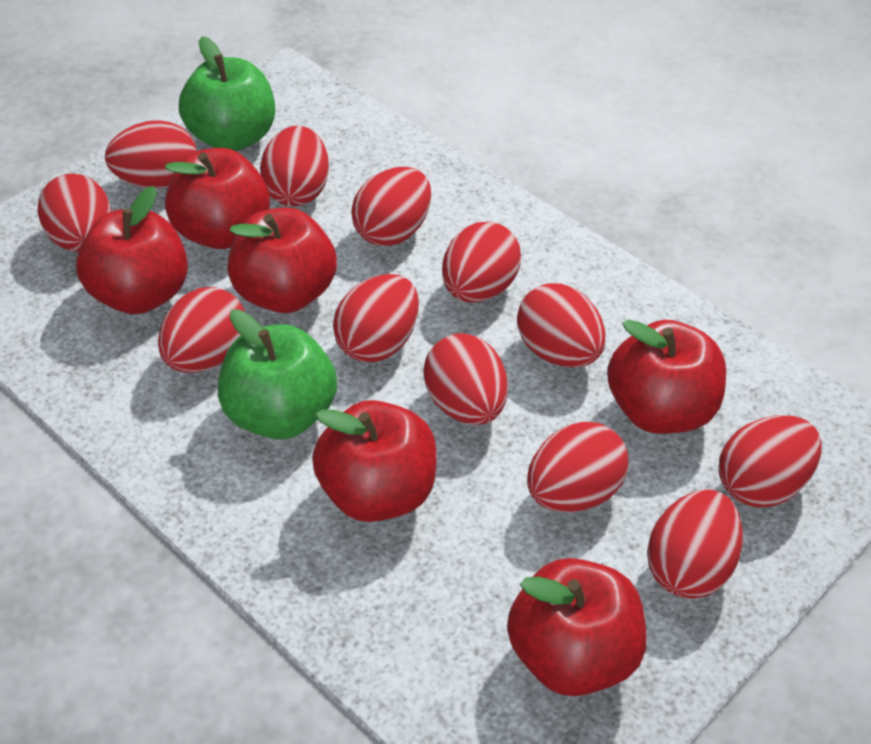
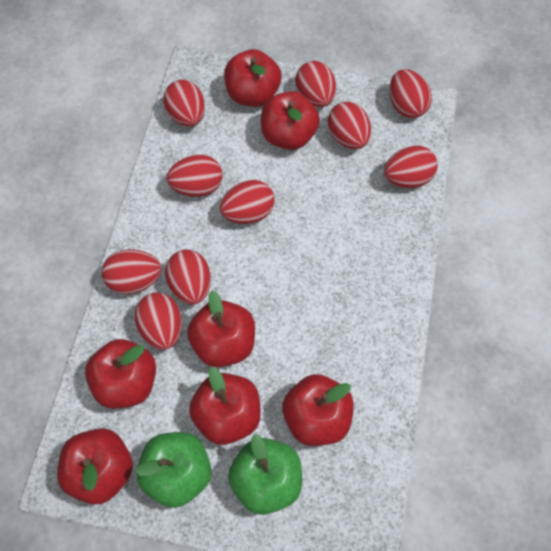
red apple: 6 -> 7
red egg: 12 -> 10

